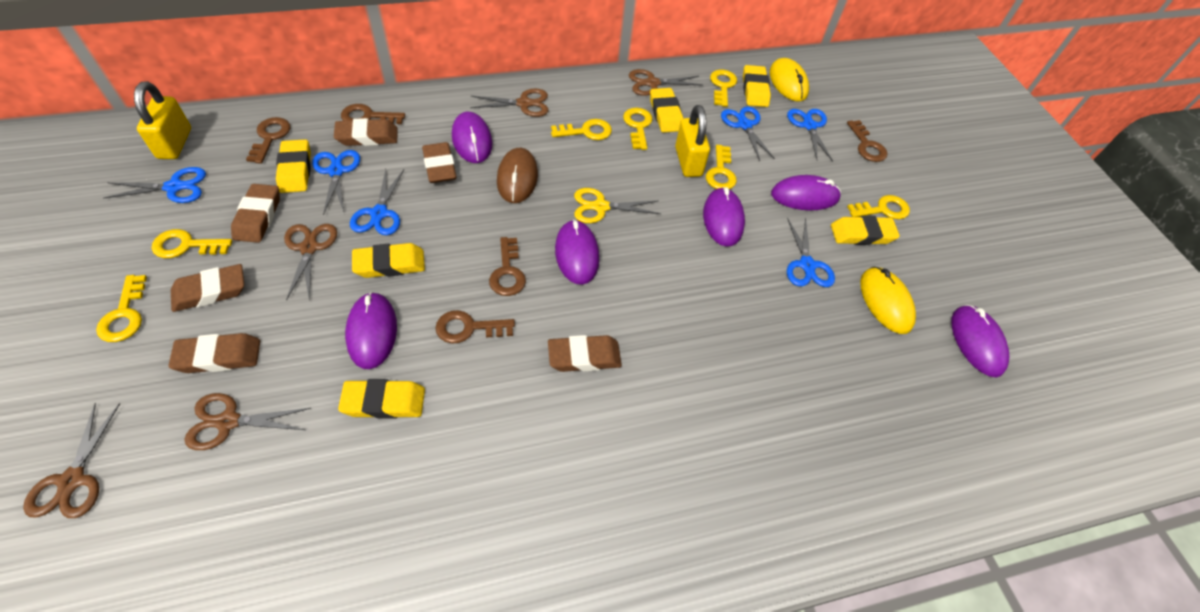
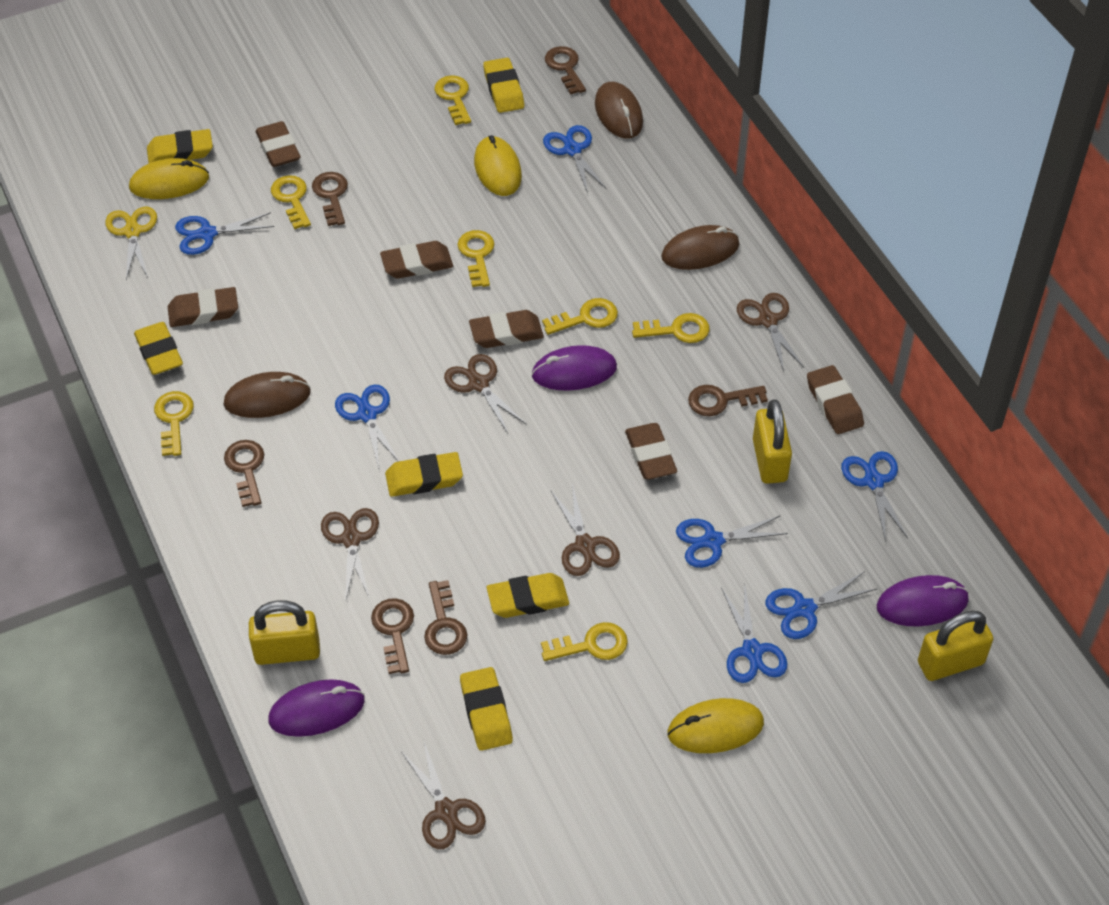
blue scissors: 6 -> 7
brown key: 5 -> 6
brown mouse: 1 -> 3
purple mouse: 6 -> 3
yellow mouse: 2 -> 3
yellow padlock: 2 -> 3

